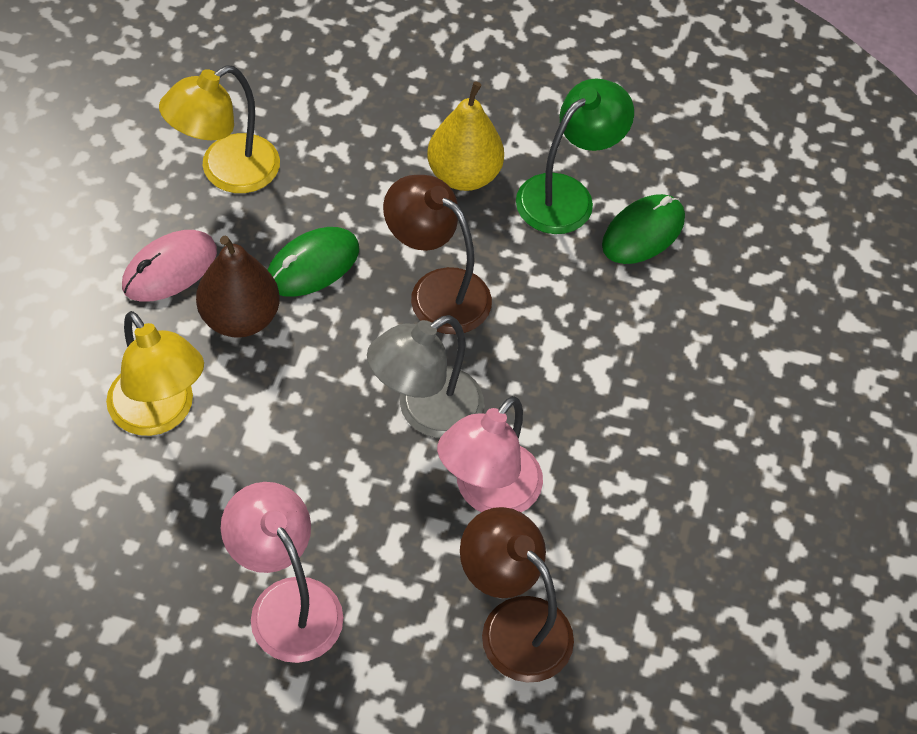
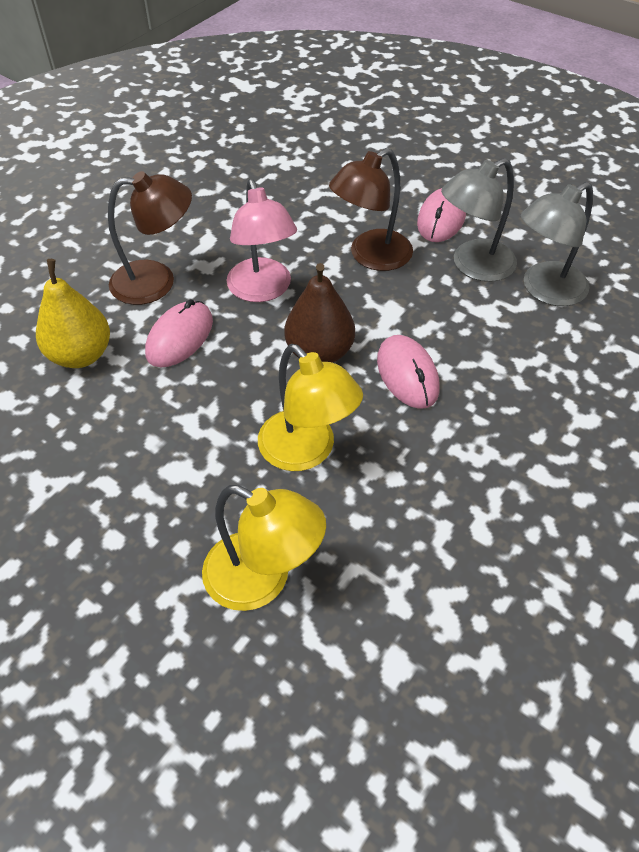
green lamp: 1 -> 0
green mouse: 2 -> 0
grey lamp: 1 -> 2
pink lamp: 2 -> 1
pink mouse: 1 -> 3

